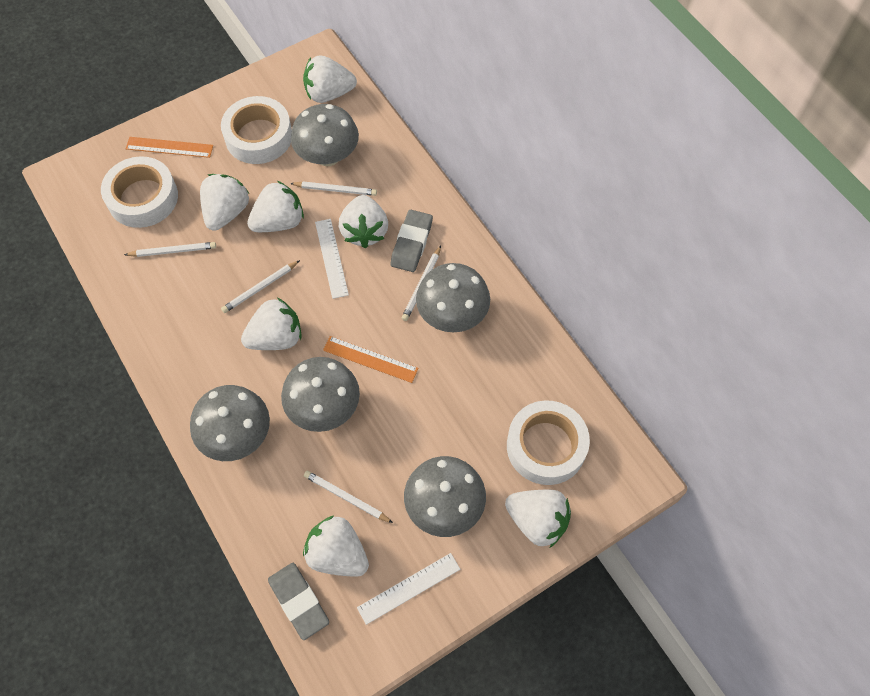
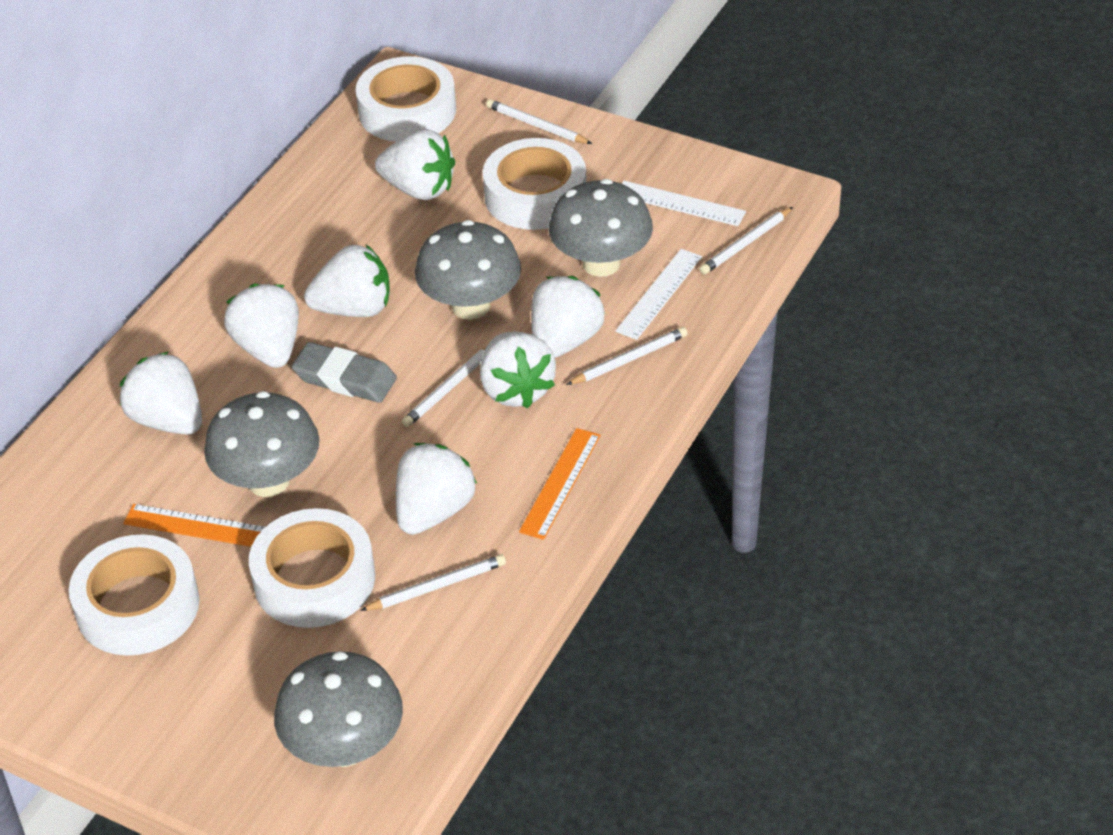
grey eraser: 2 -> 1
grey mushroom: 5 -> 4
white tape: 3 -> 4

